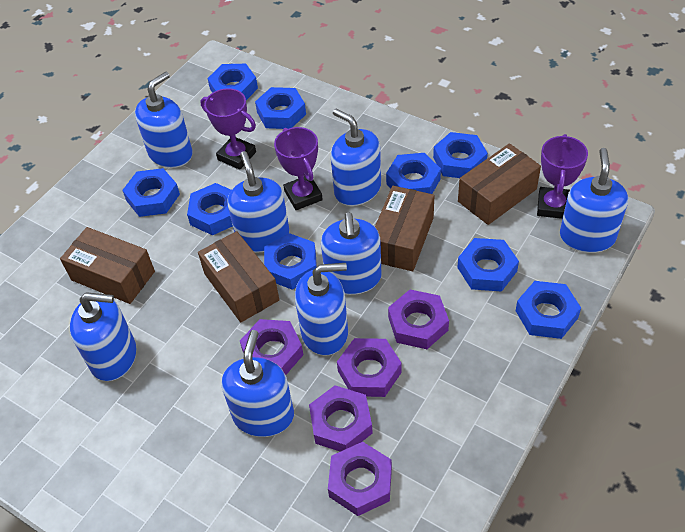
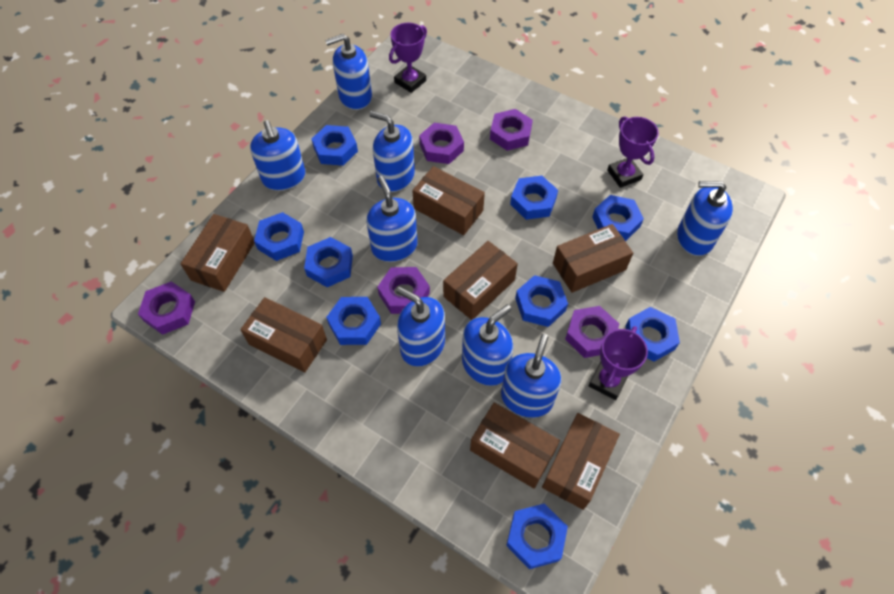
brown box: 4 -> 7

